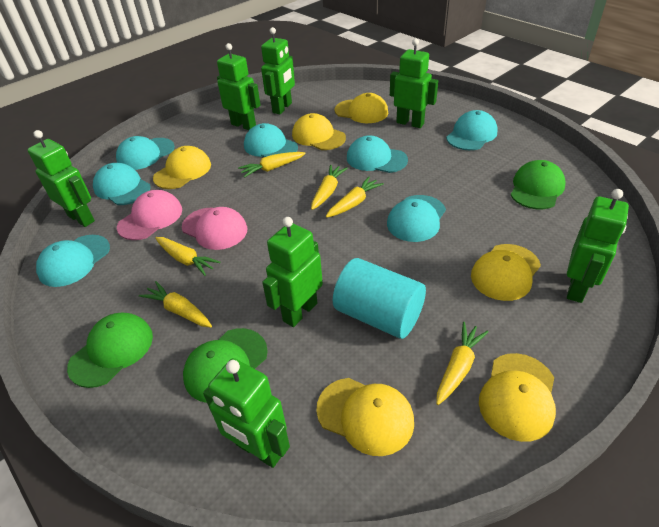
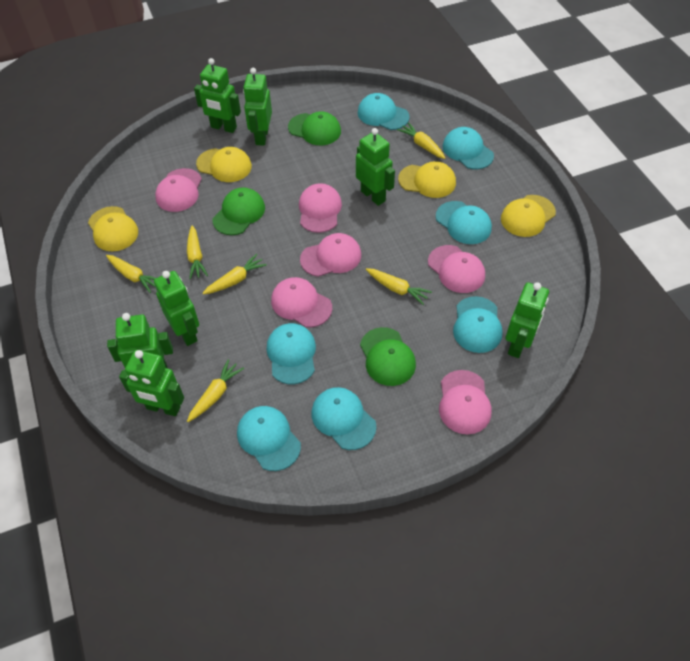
pink cap: 2 -> 6
turquoise cylinder: 1 -> 0
yellow cap: 6 -> 4

